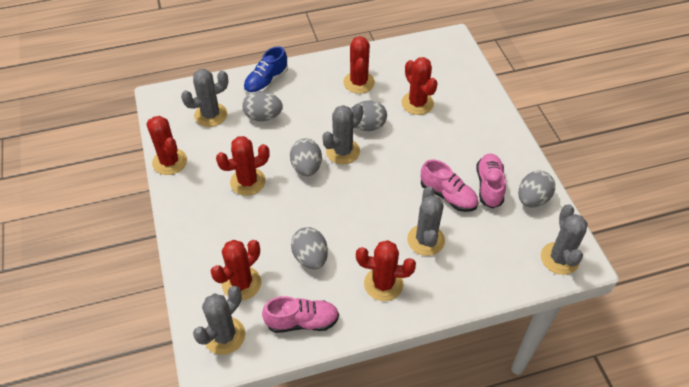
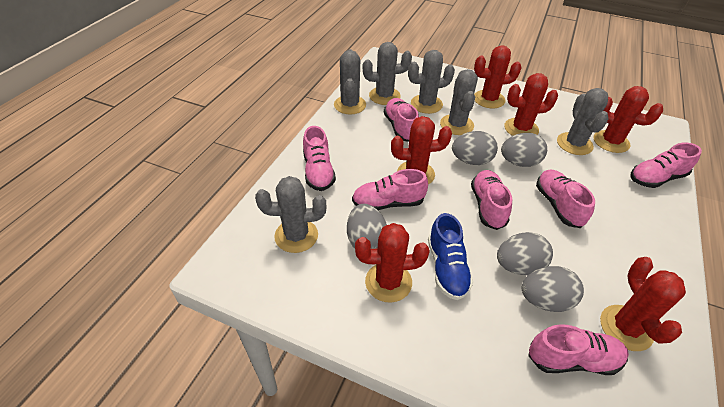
grey cactus: 5 -> 6
pink shoe: 3 -> 7

